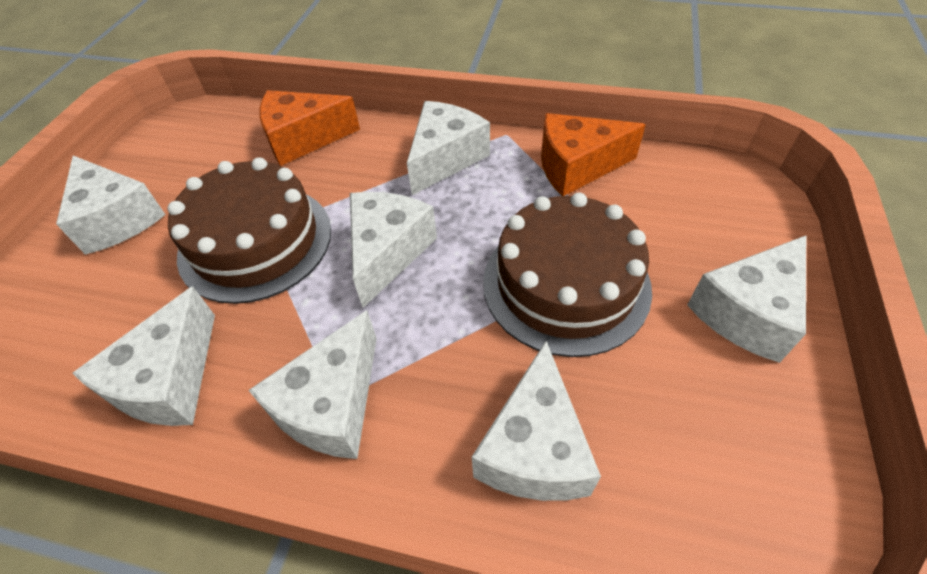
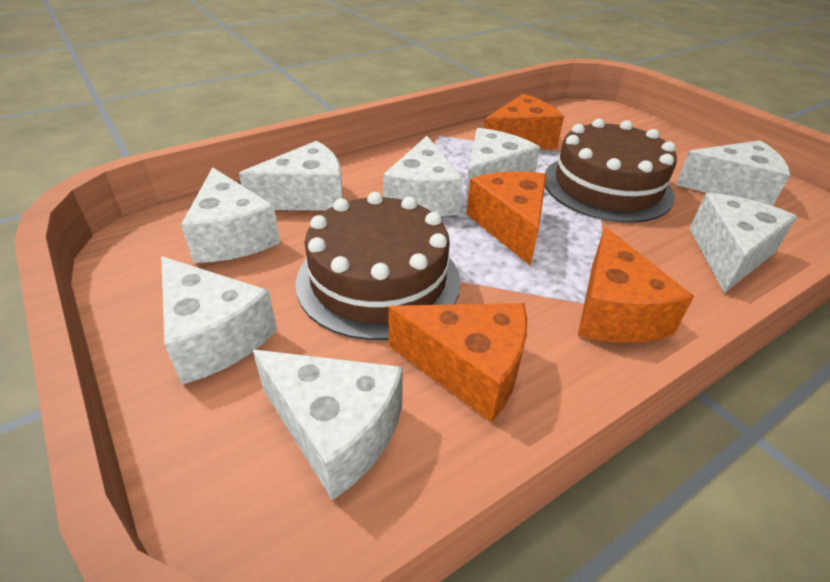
orange cheese: 2 -> 4
white cheese: 7 -> 8

